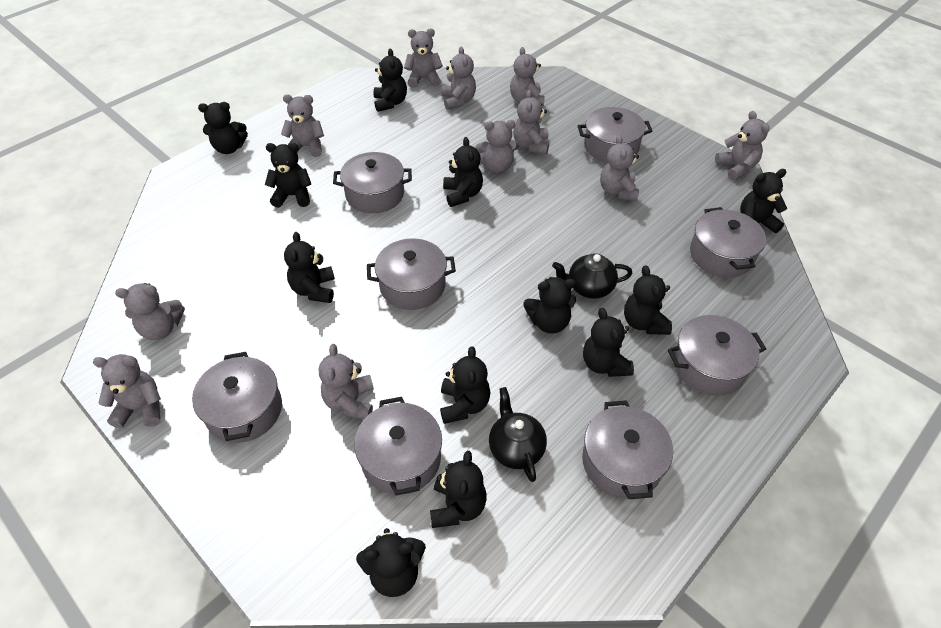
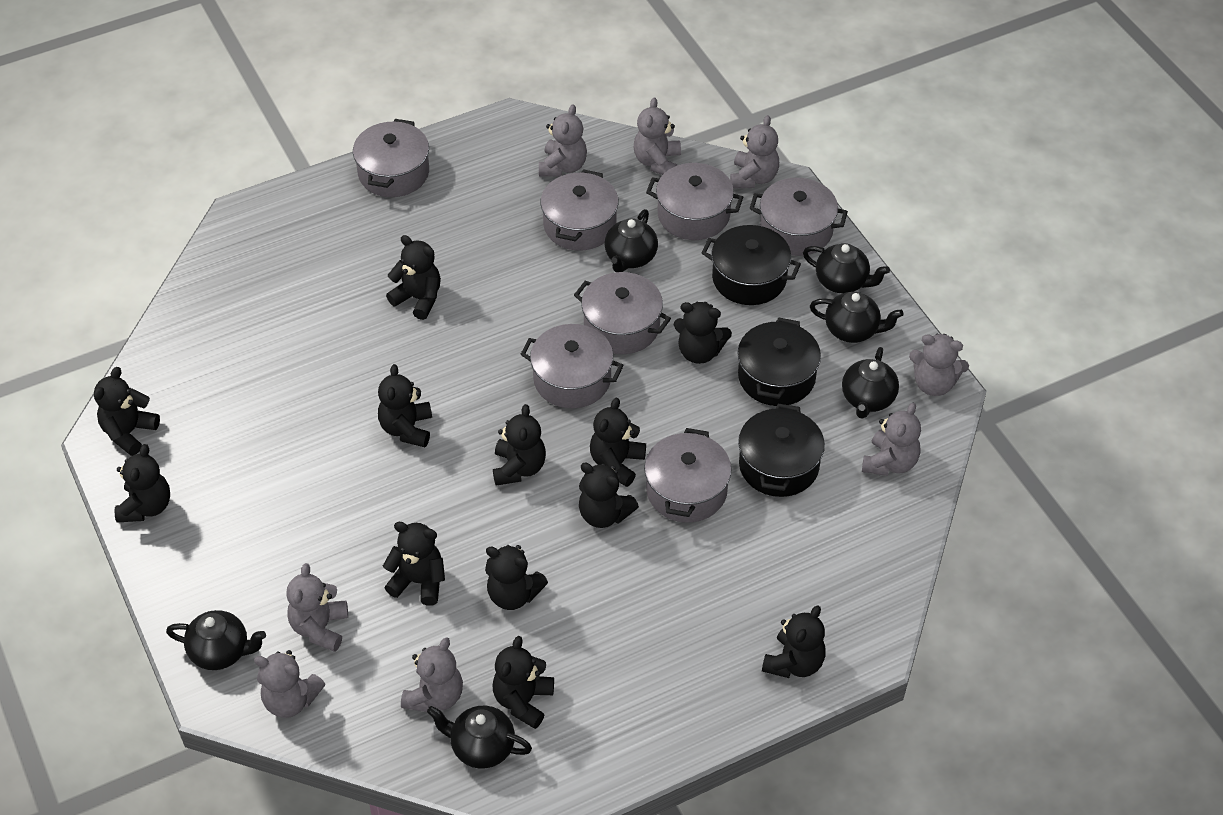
black pot: 0 -> 3
black teapot: 2 -> 6
grey pot: 8 -> 7
grey teddy bear: 11 -> 8

